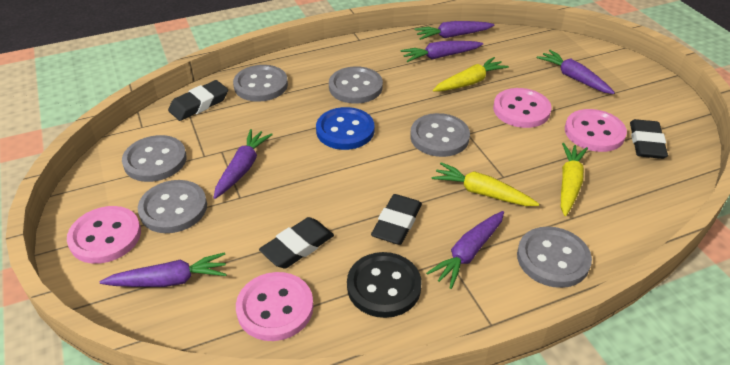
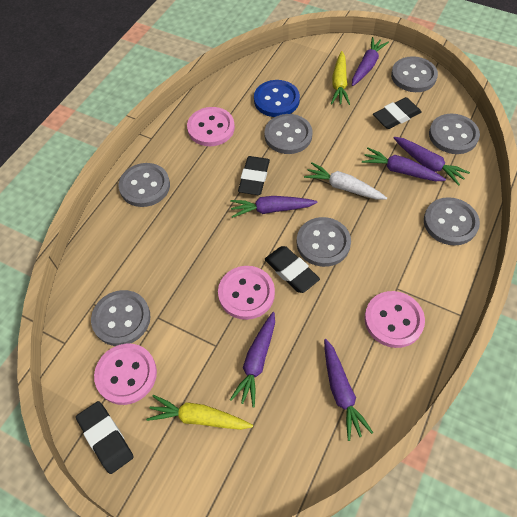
black button: 1 -> 0
grey button: 6 -> 7
white carrot: 0 -> 1
yellow carrot: 3 -> 2

